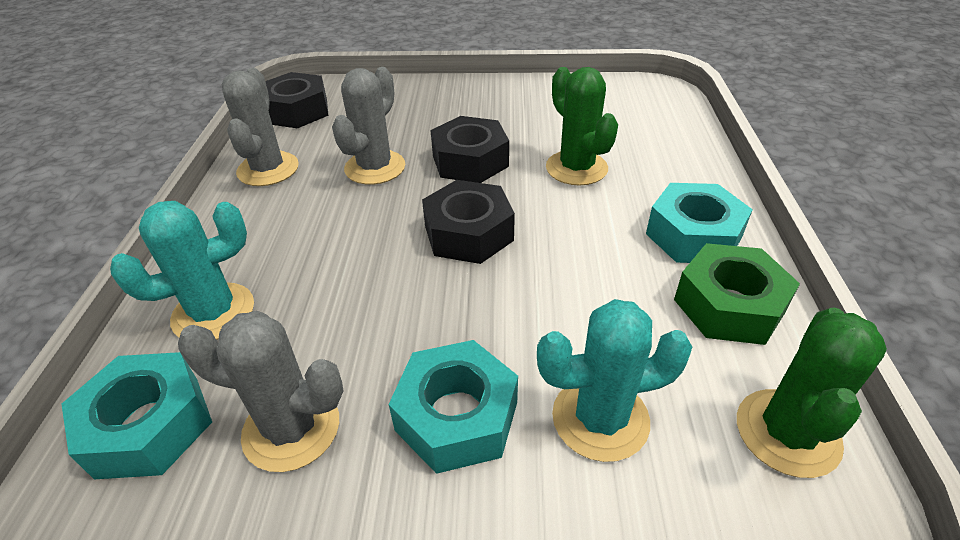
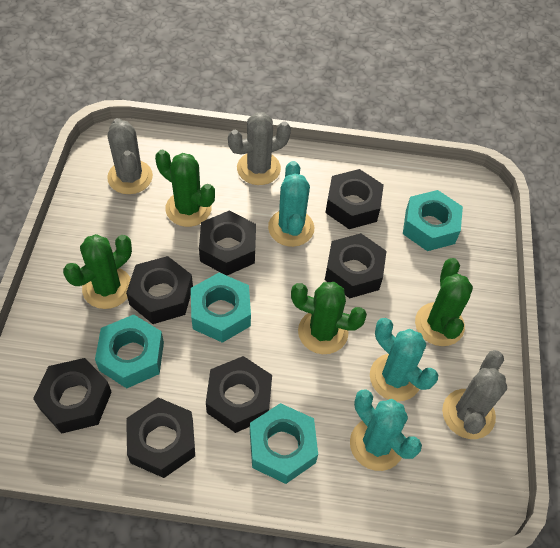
black nut: 3 -> 7
green cactus: 2 -> 4
green nut: 1 -> 0
turquoise cactus: 2 -> 3
turquoise nut: 3 -> 4

